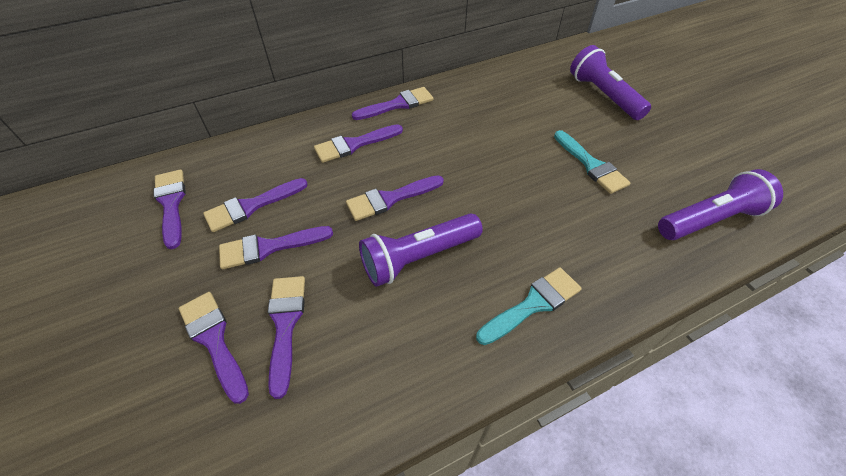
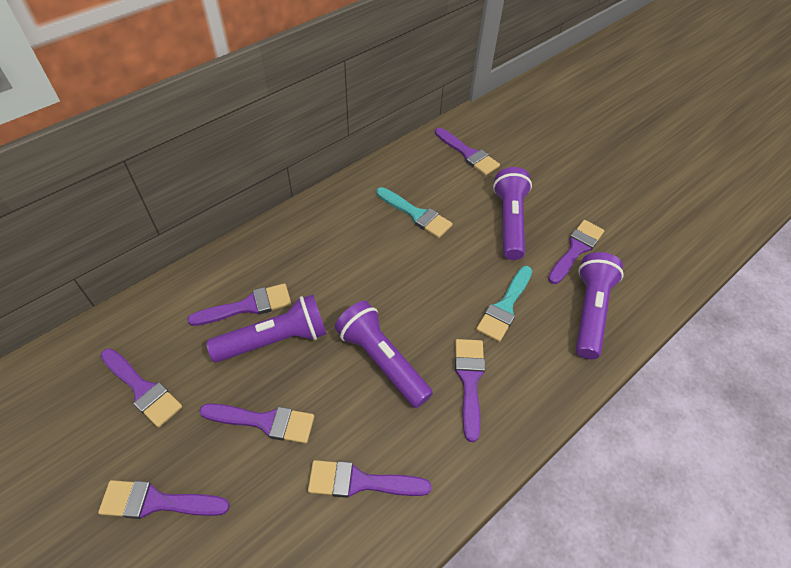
purple flashlight: 3 -> 4

